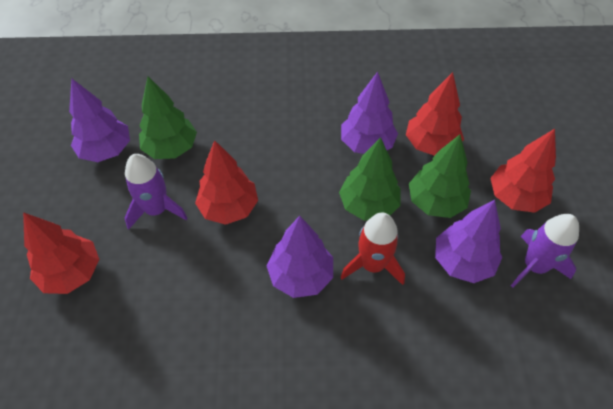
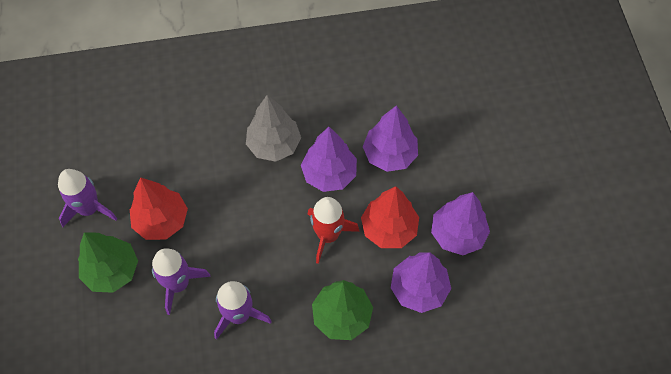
green tree: 3 -> 2
grey tree: 0 -> 1
purple rocket: 2 -> 3
red tree: 4 -> 2

